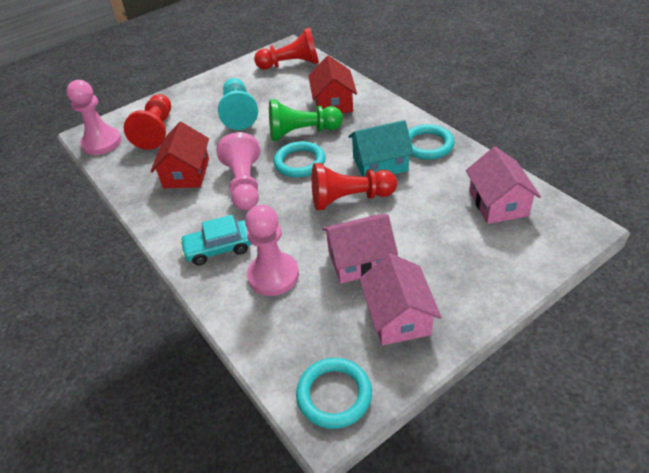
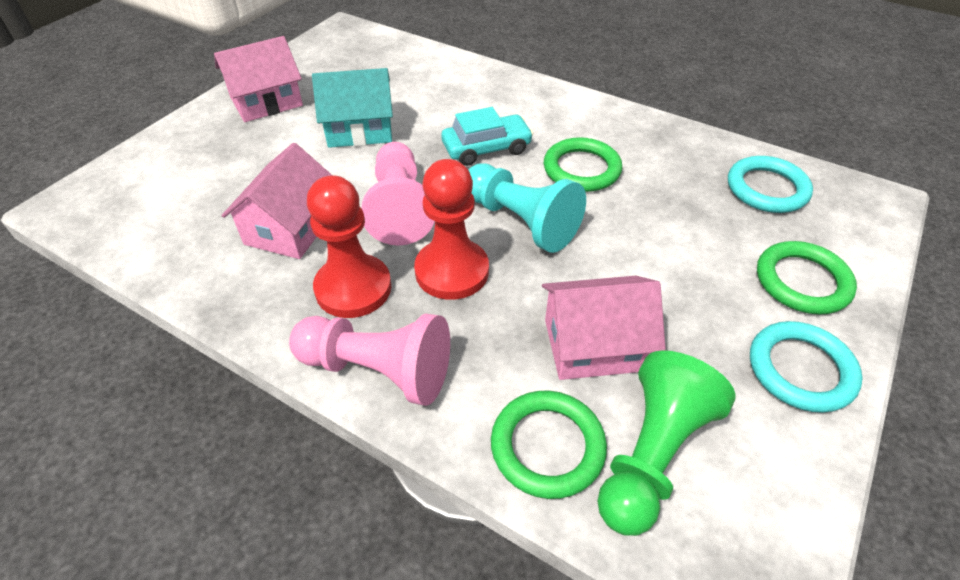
green ring: 0 -> 3
pink pawn: 3 -> 2
red house: 2 -> 0
red pawn: 3 -> 2
turquoise ring: 3 -> 2

